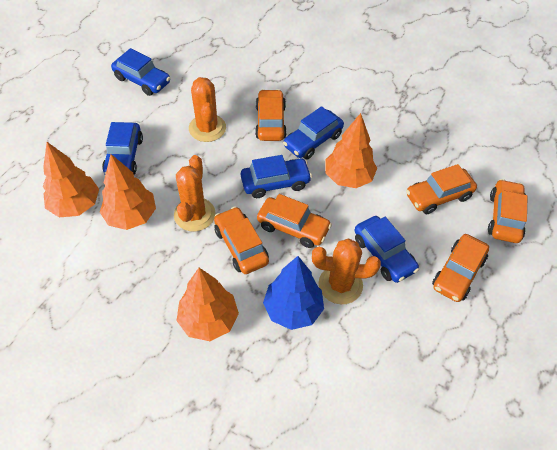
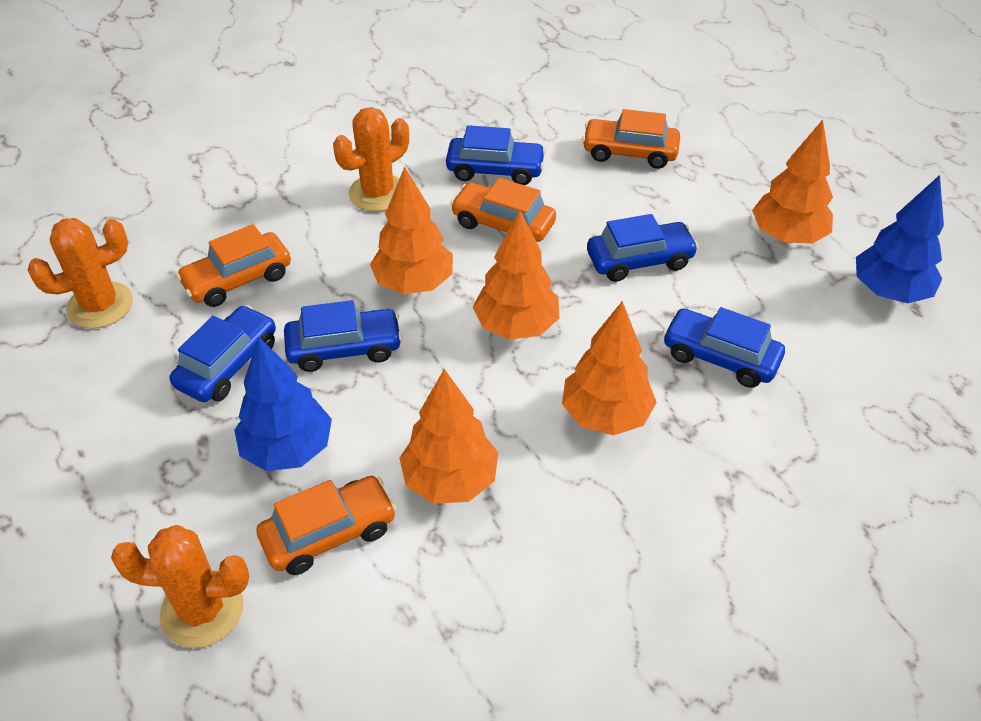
blue tree: 1 -> 2
orange car: 6 -> 4
orange tree: 4 -> 5

